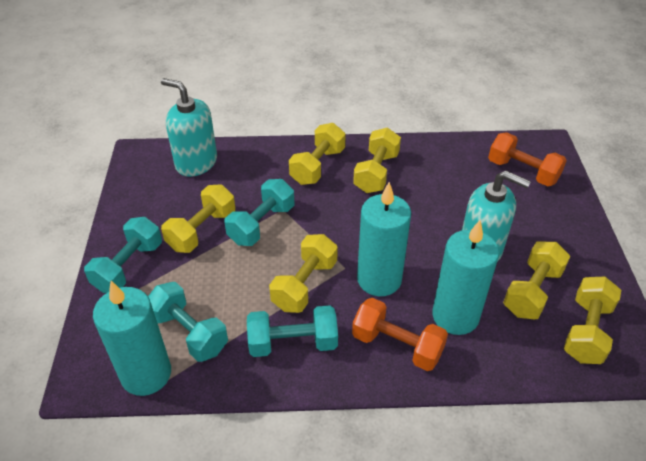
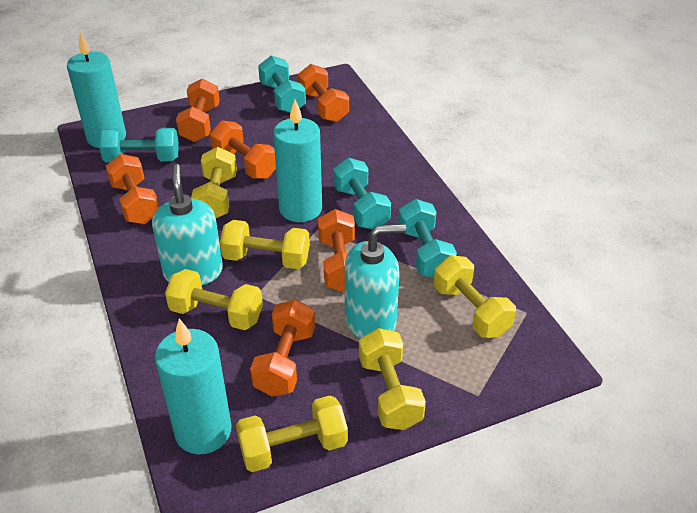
orange dumbbell: 2 -> 6

